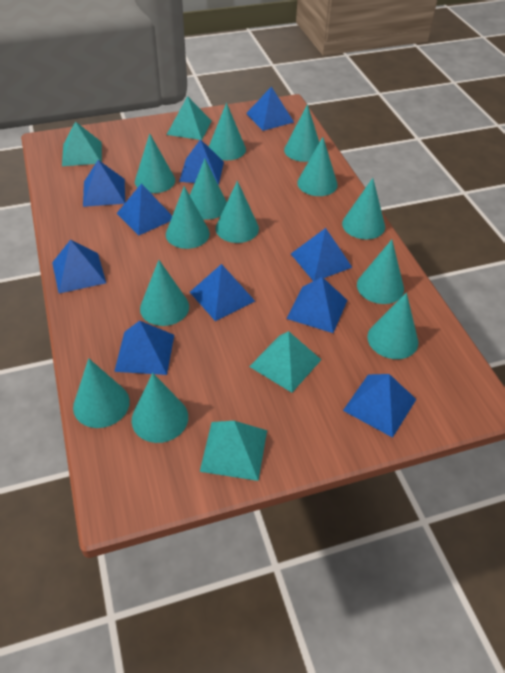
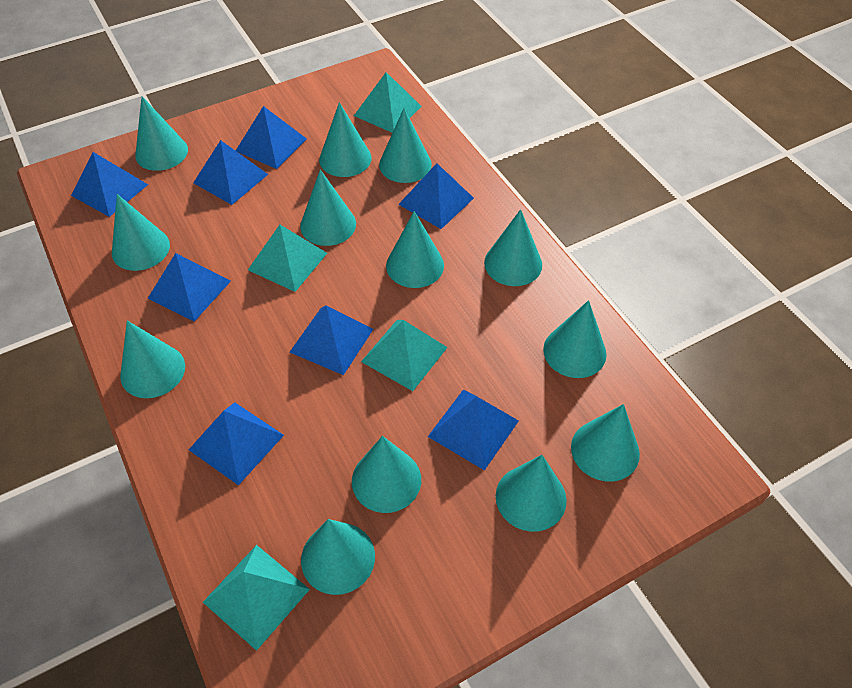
blue pyramid: 10 -> 8

